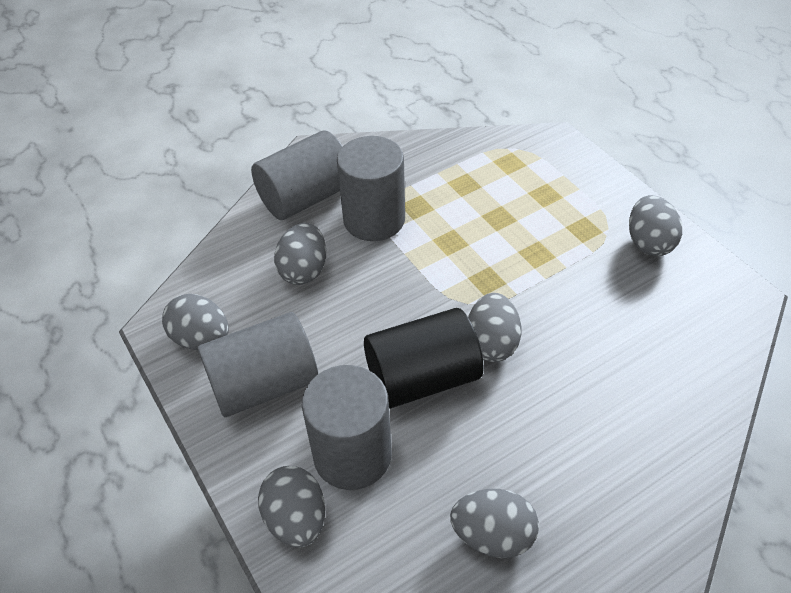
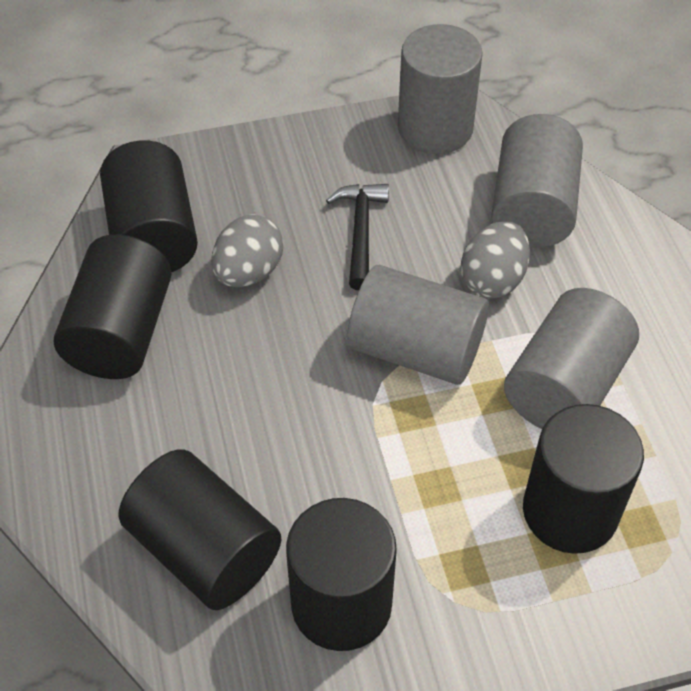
black cylinder: 1 -> 5
black hammer: 0 -> 1
grey egg: 6 -> 2

